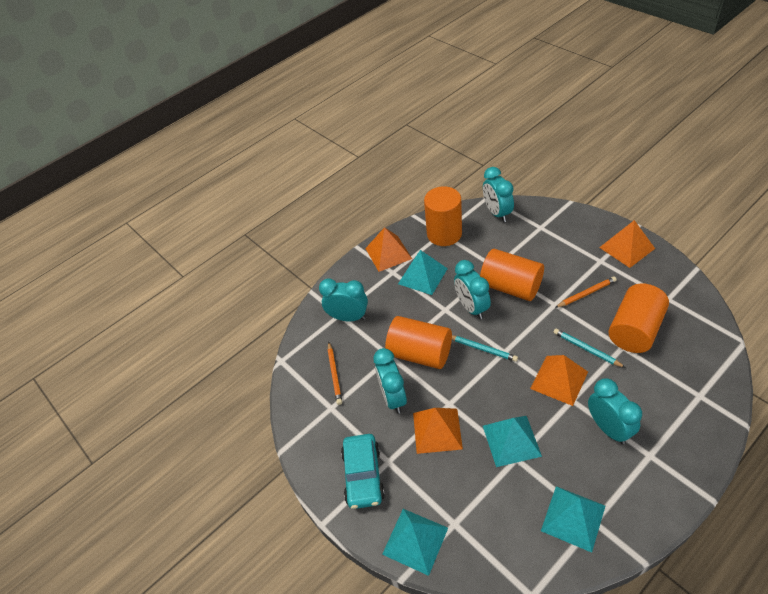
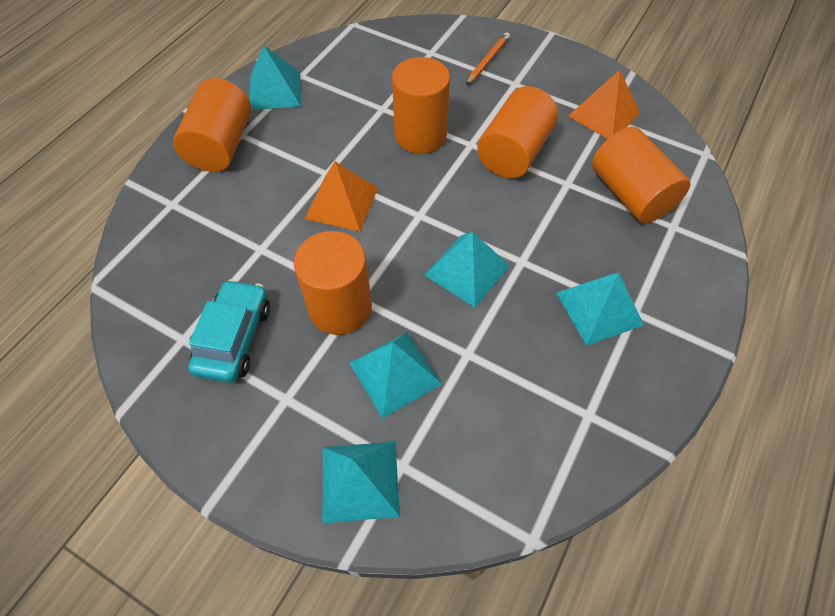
orange cylinder: 4 -> 5
orange pencil: 2 -> 1
orange pyramid: 4 -> 2
turquoise clock: 5 -> 0
turquoise pencil: 2 -> 0
turquoise pyramid: 4 -> 5

